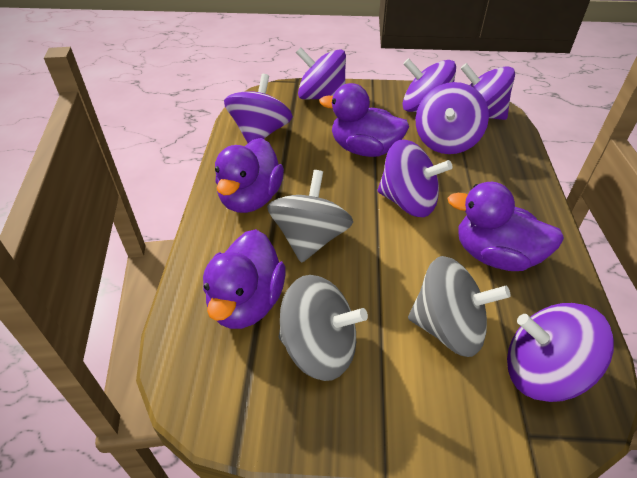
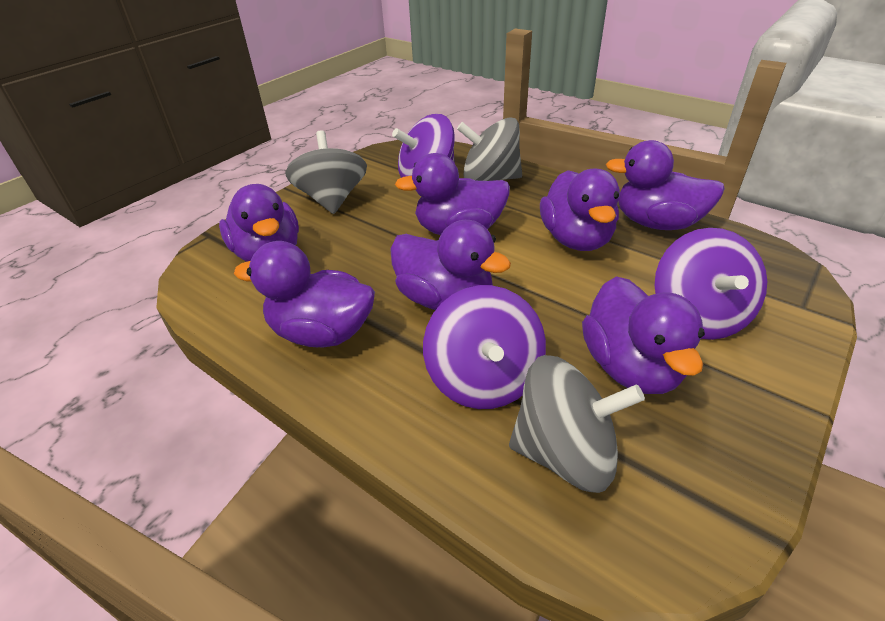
purple duck: 4 -> 7
purple spinning top: 7 -> 3

